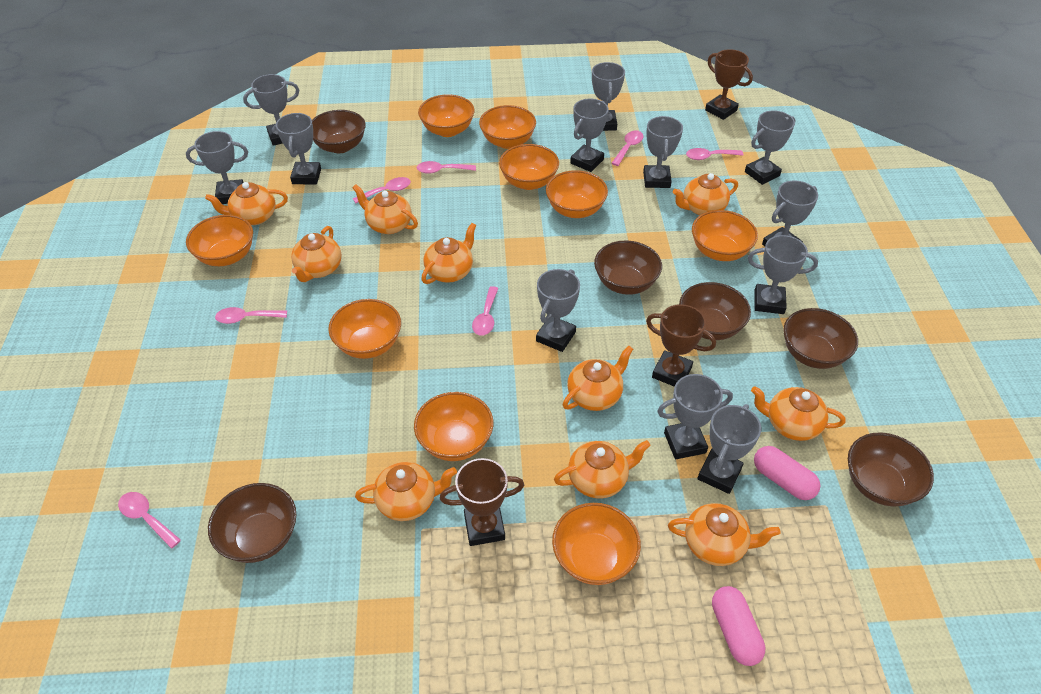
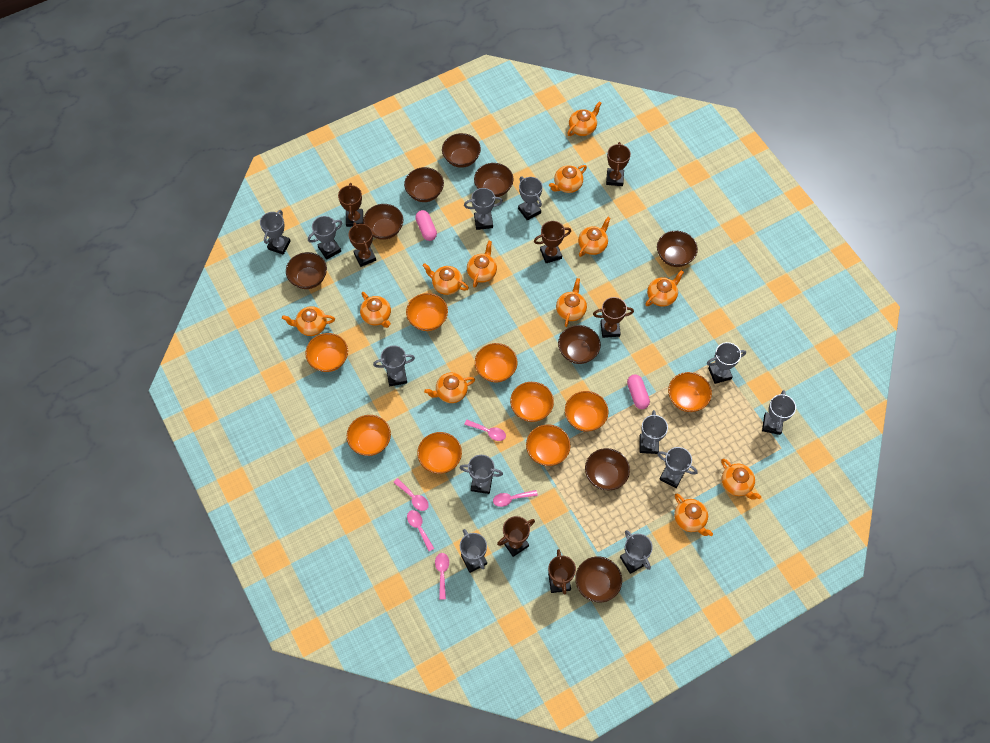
brown bowl: 6 -> 9
brown trophy: 3 -> 7
orange teapot: 10 -> 12
pink spoon: 7 -> 5

